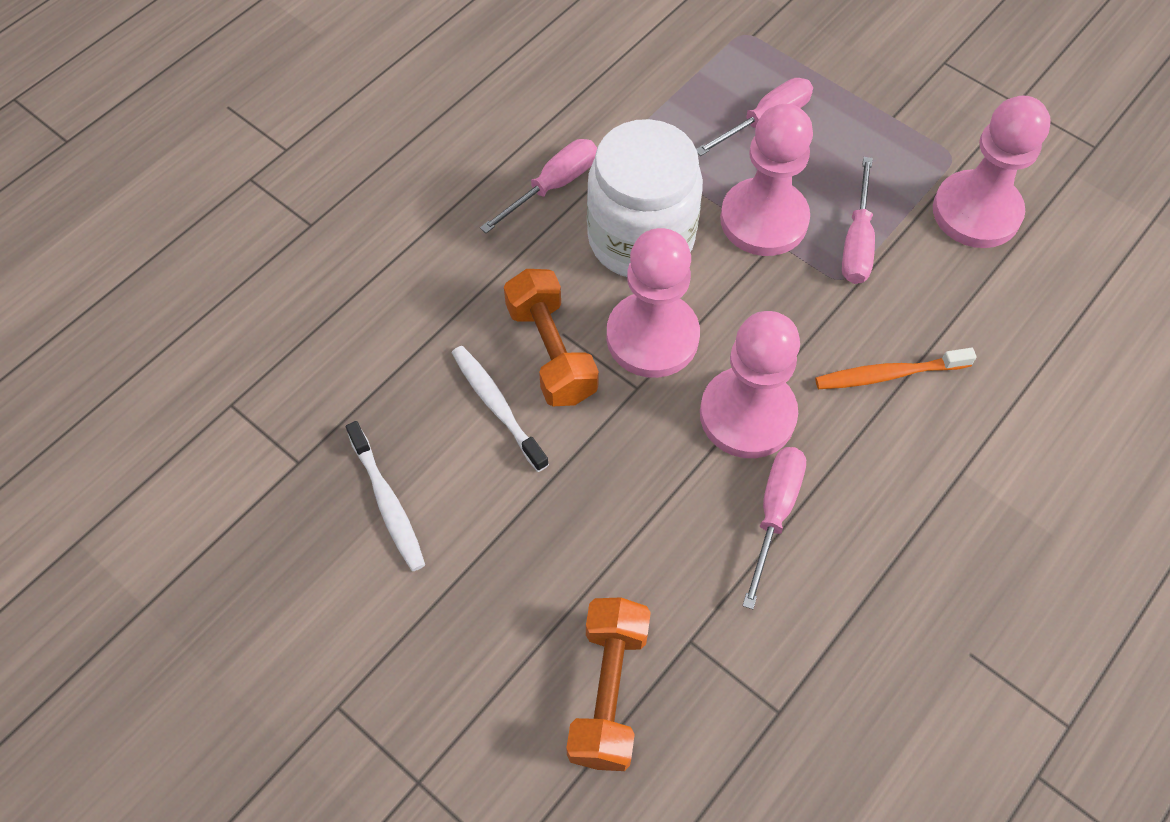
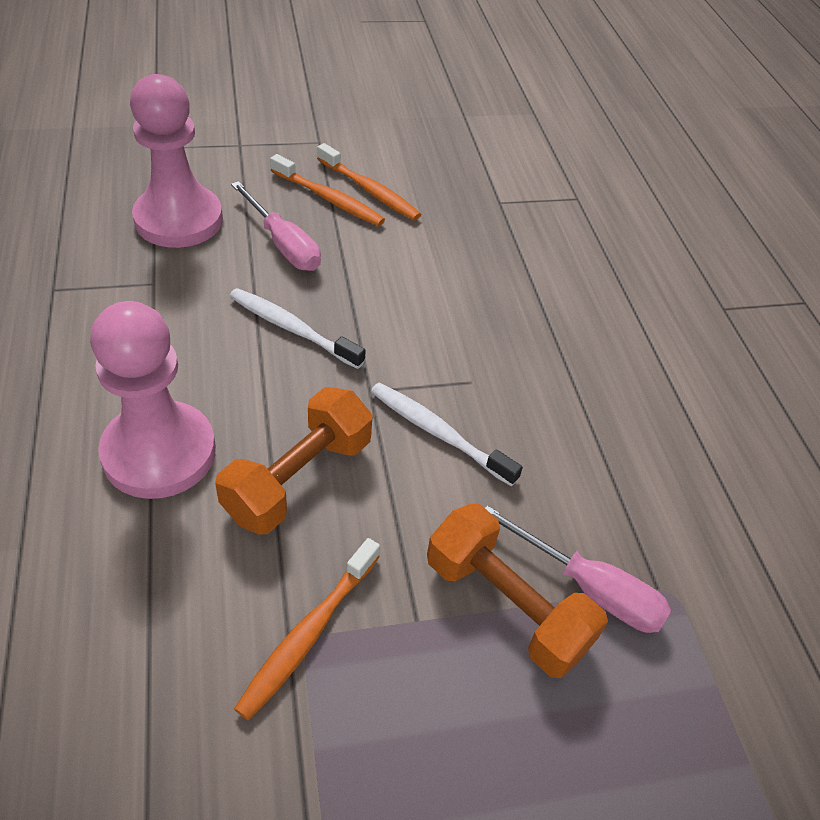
orange toothbrush: 1 -> 3
pink pawn: 4 -> 2
pink screwdriver: 4 -> 2
white jar: 1 -> 0

